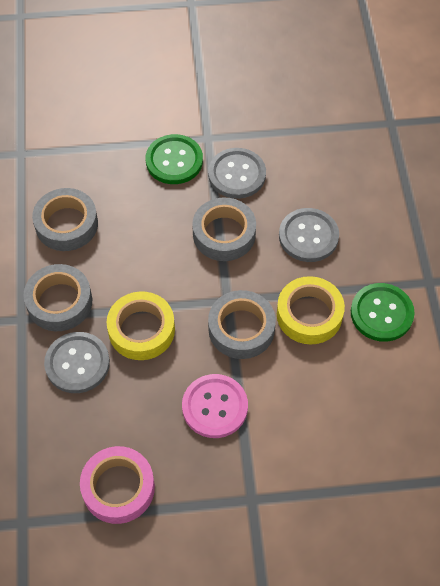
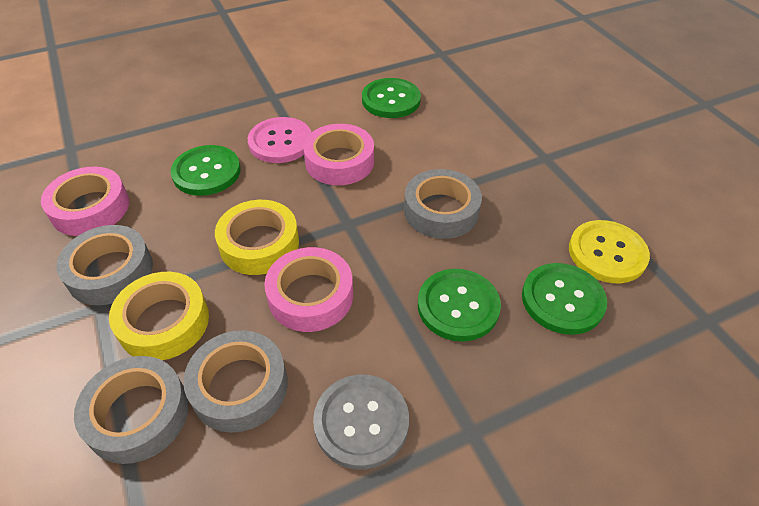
green button: 2 -> 4
grey button: 3 -> 1
pink tape: 1 -> 3
yellow button: 0 -> 1

